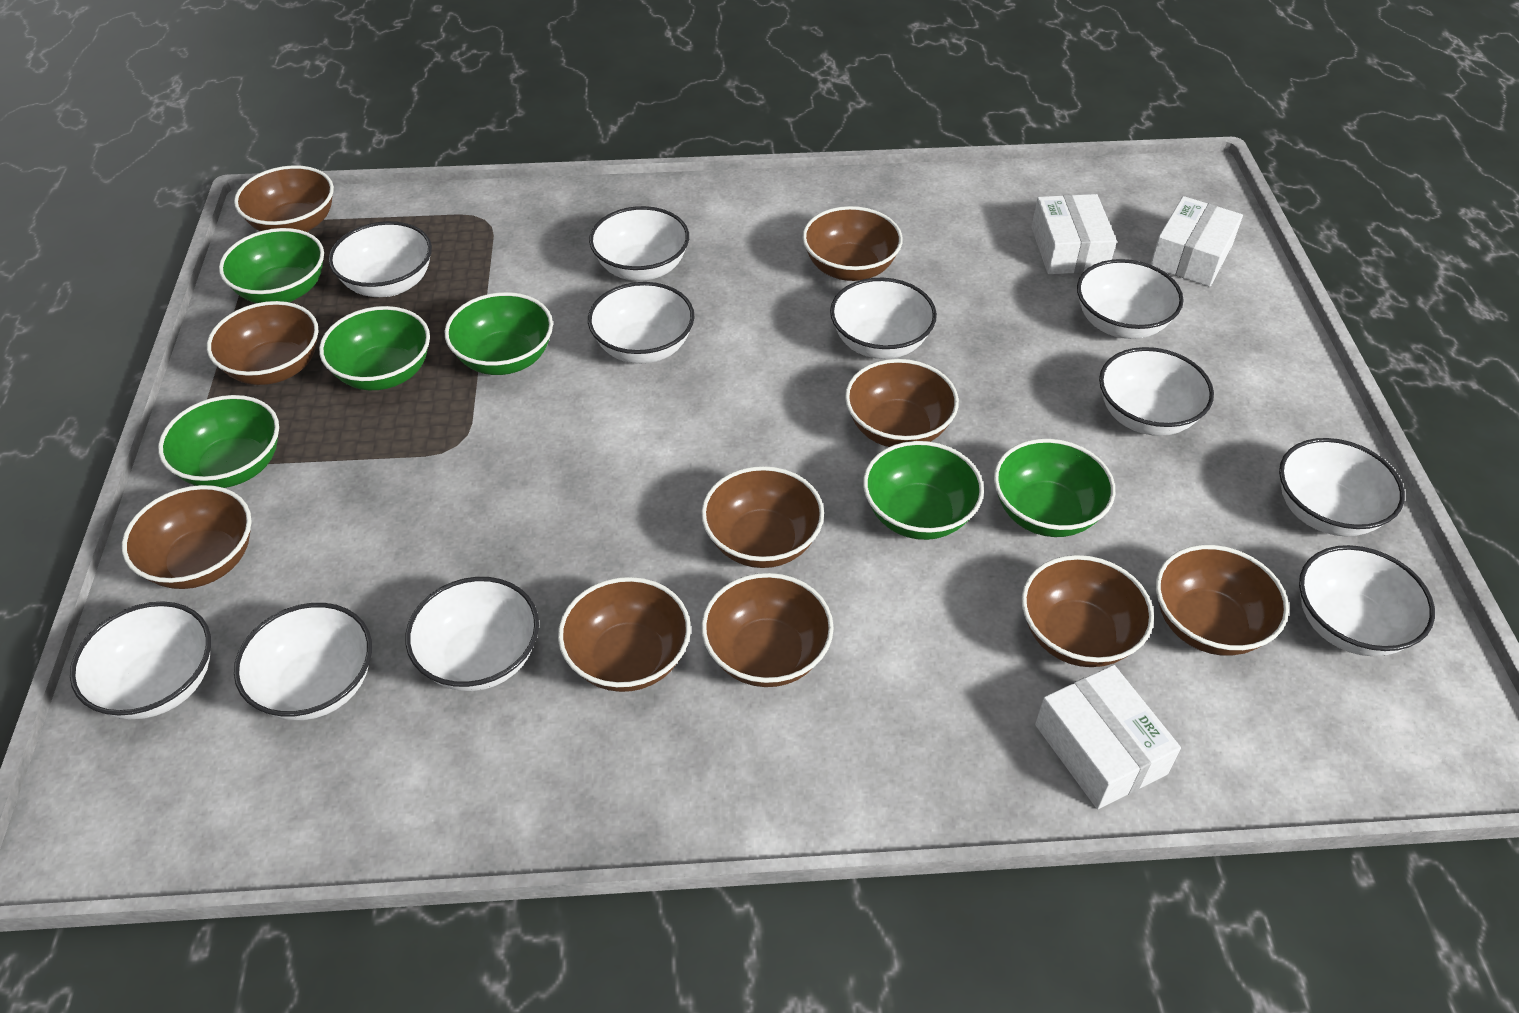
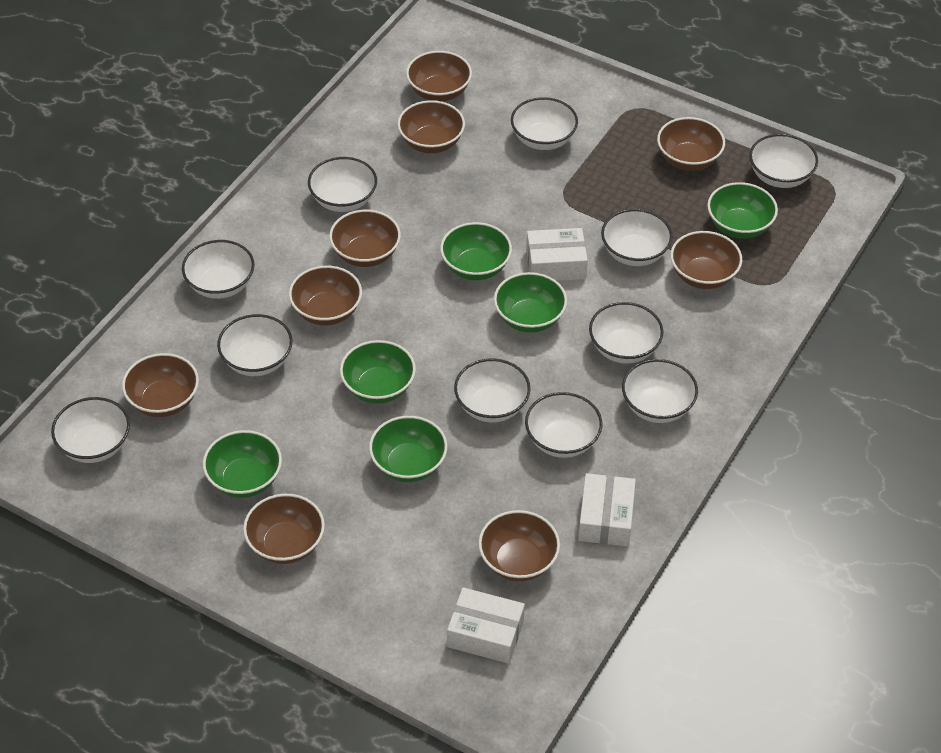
brown bowl: 10 -> 9

